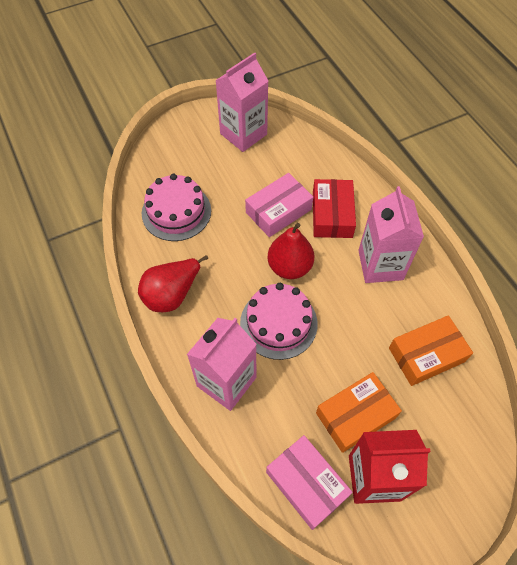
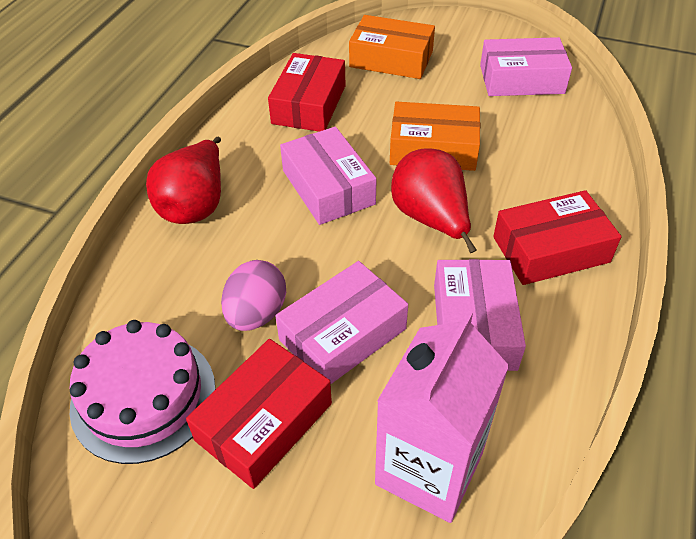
pink box: 2 -> 4
pink cake: 2 -> 1
pink carton: 3 -> 1
pink egg: 0 -> 1
red box: 1 -> 3
red carton: 1 -> 0

